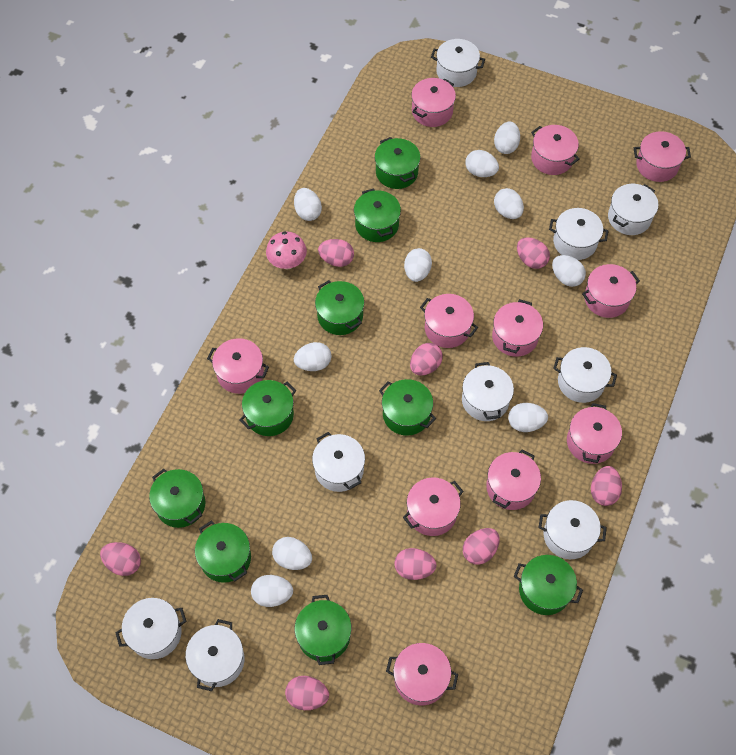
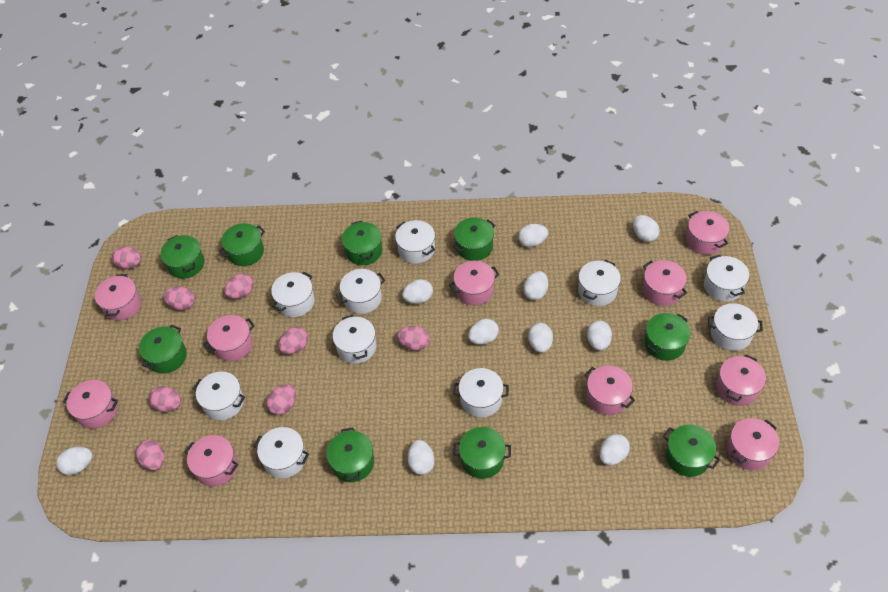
pink mushroom: 1 -> 0
pink pot: 11 -> 10
white pot: 9 -> 10

